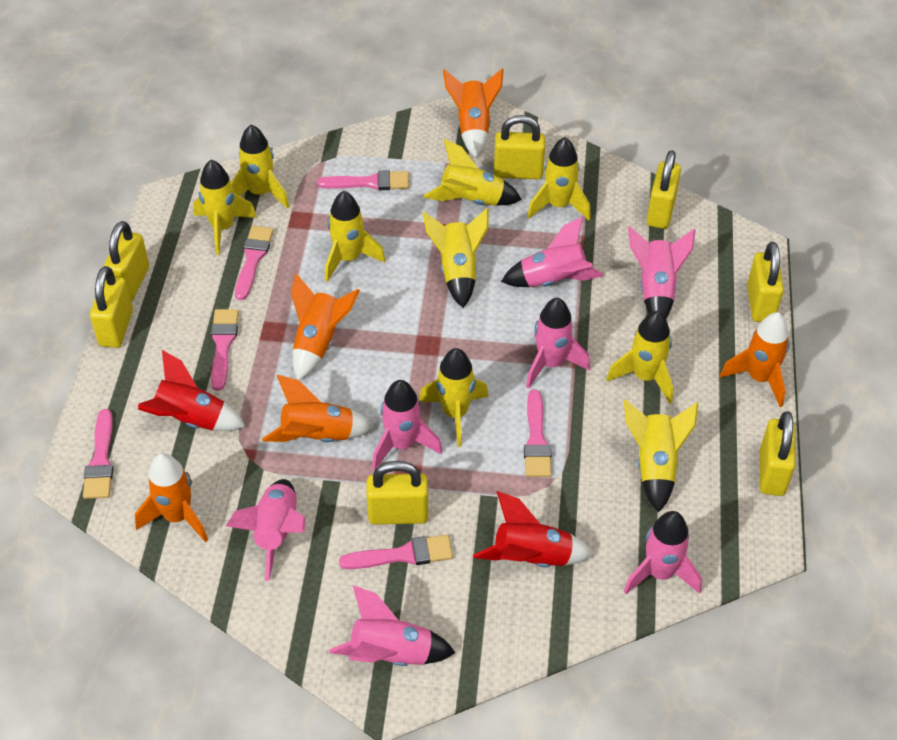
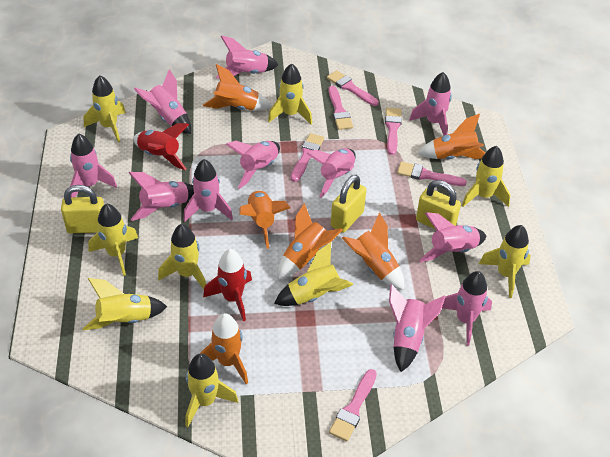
orange rocket: 5 -> 6
pink rocket: 7 -> 11
yellow padlock: 7 -> 3

